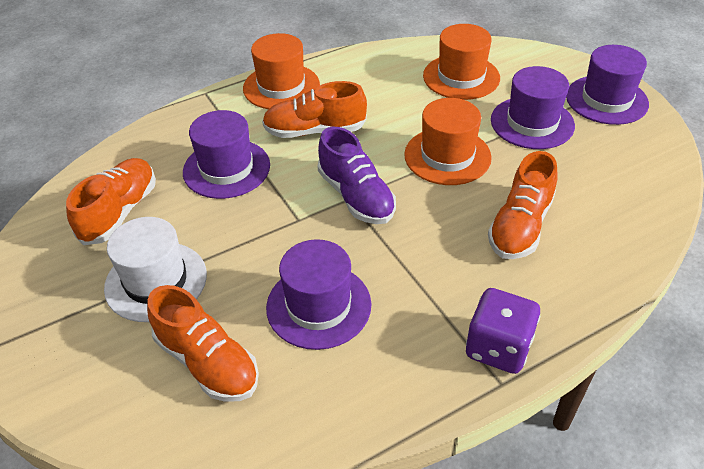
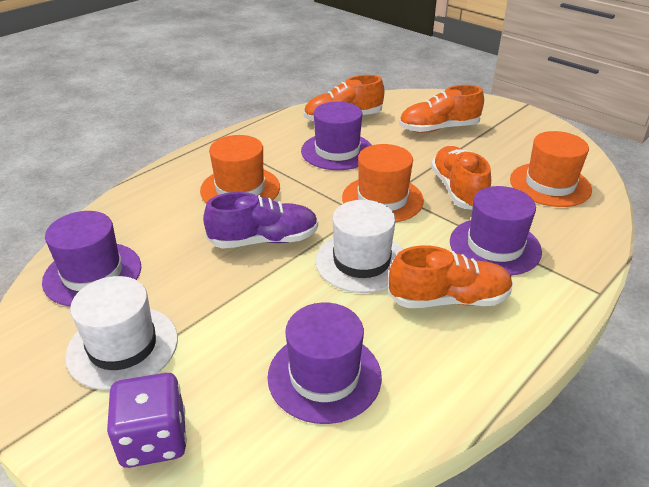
white hat: 1 -> 2

